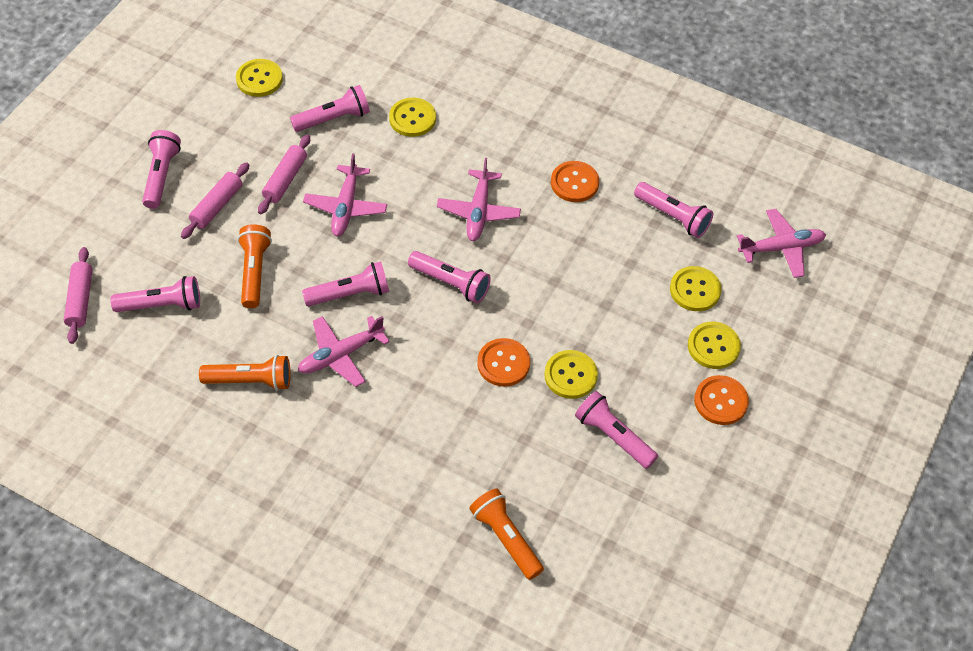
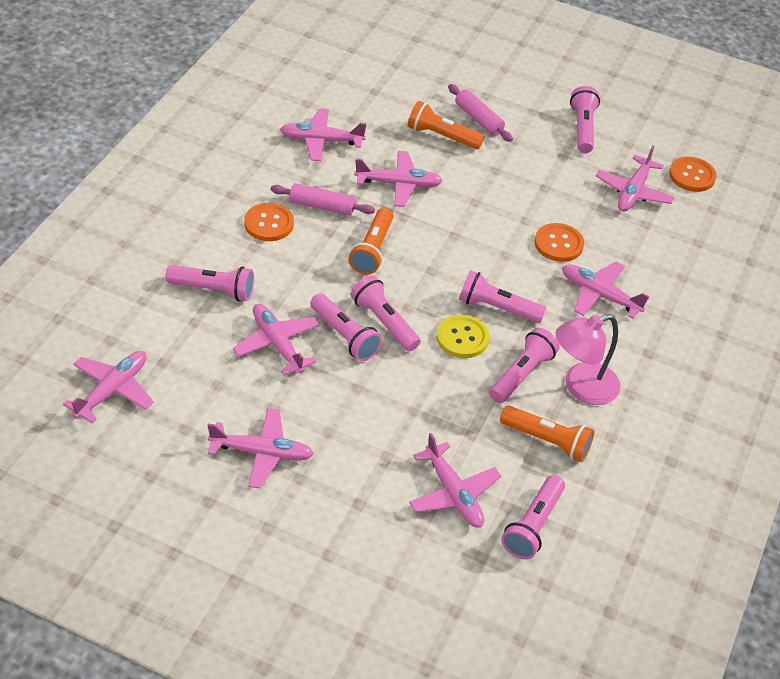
pink lamp: 0 -> 1
pink plane: 4 -> 8
pink rolling pin: 3 -> 2
yellow button: 5 -> 1

